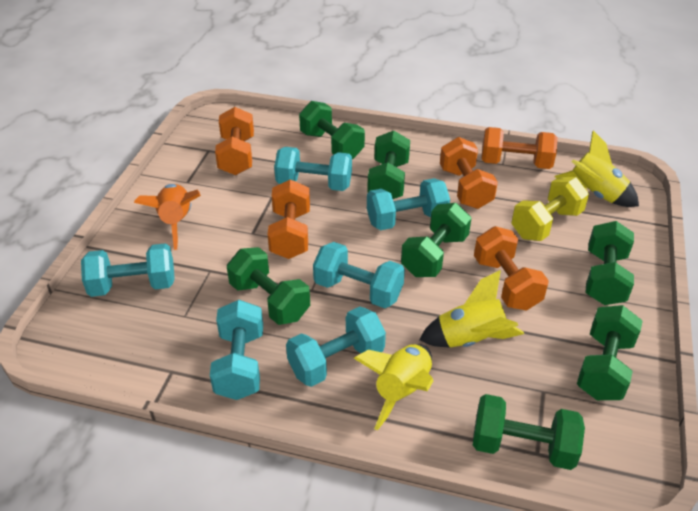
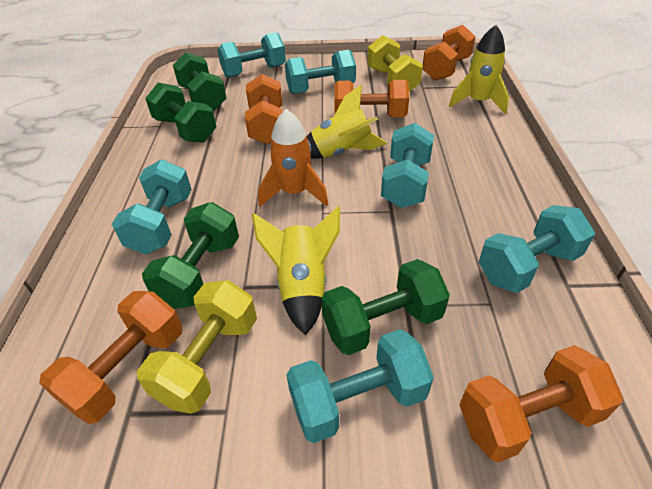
green dumbbell: 7 -> 4
yellow dumbbell: 1 -> 2

